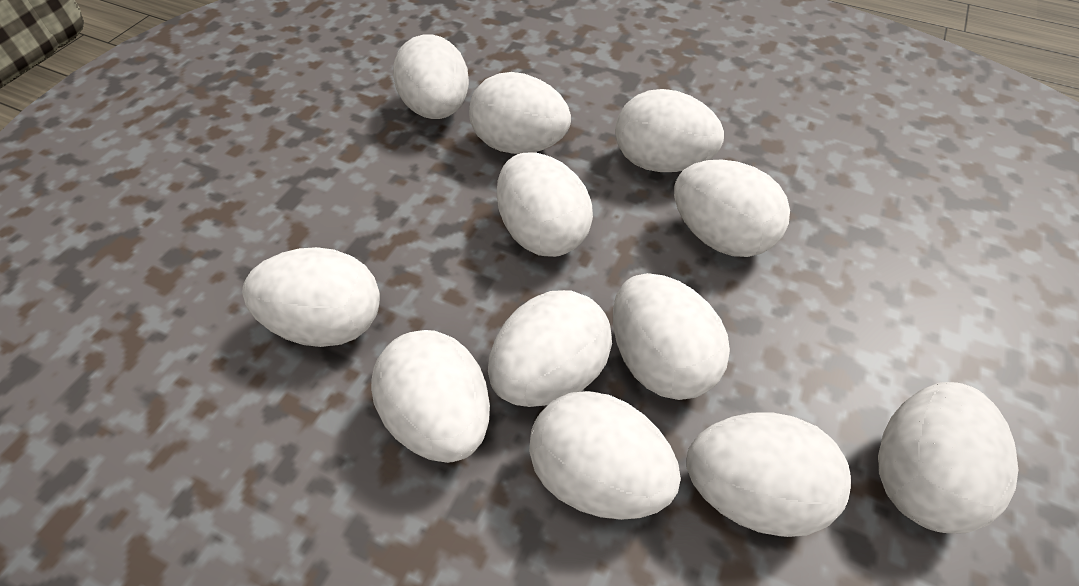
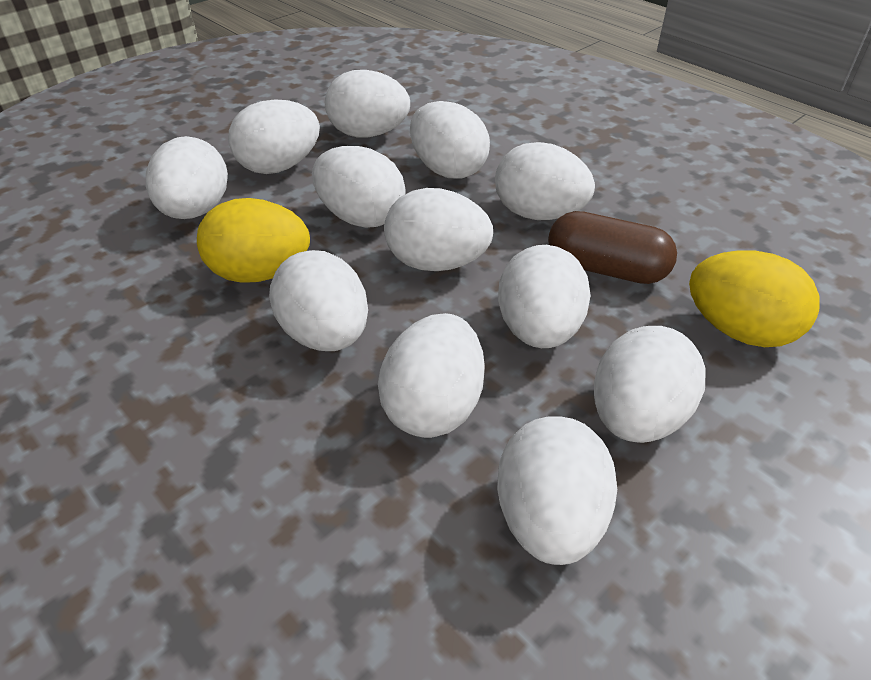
brown capsule: 0 -> 1
yellow egg: 0 -> 2

